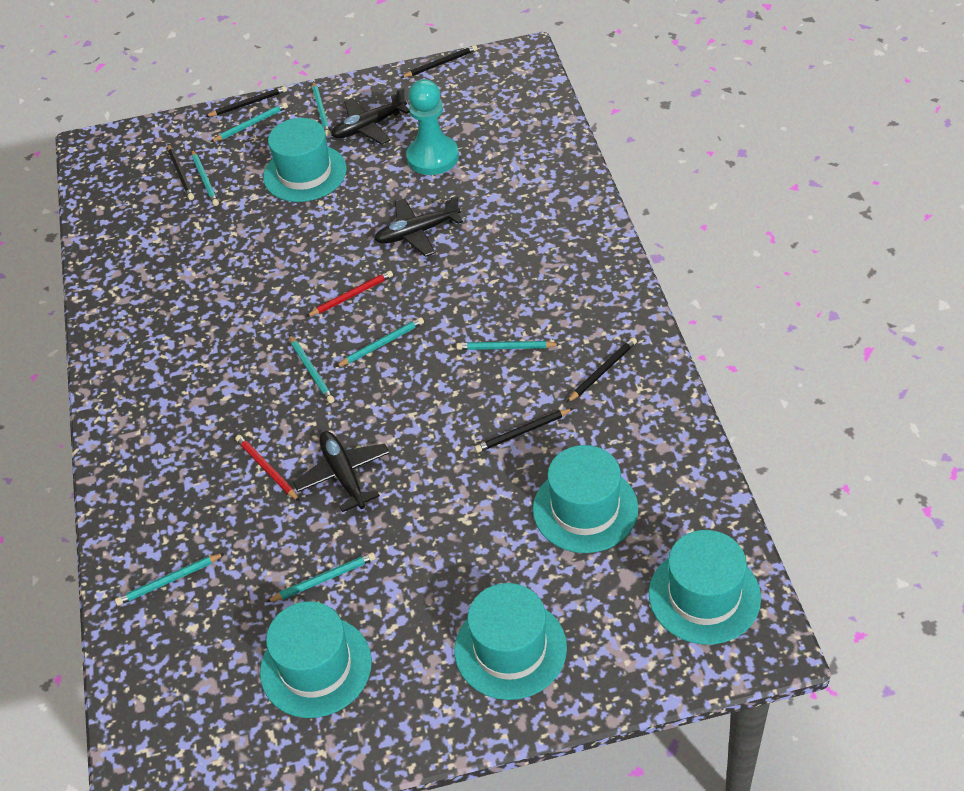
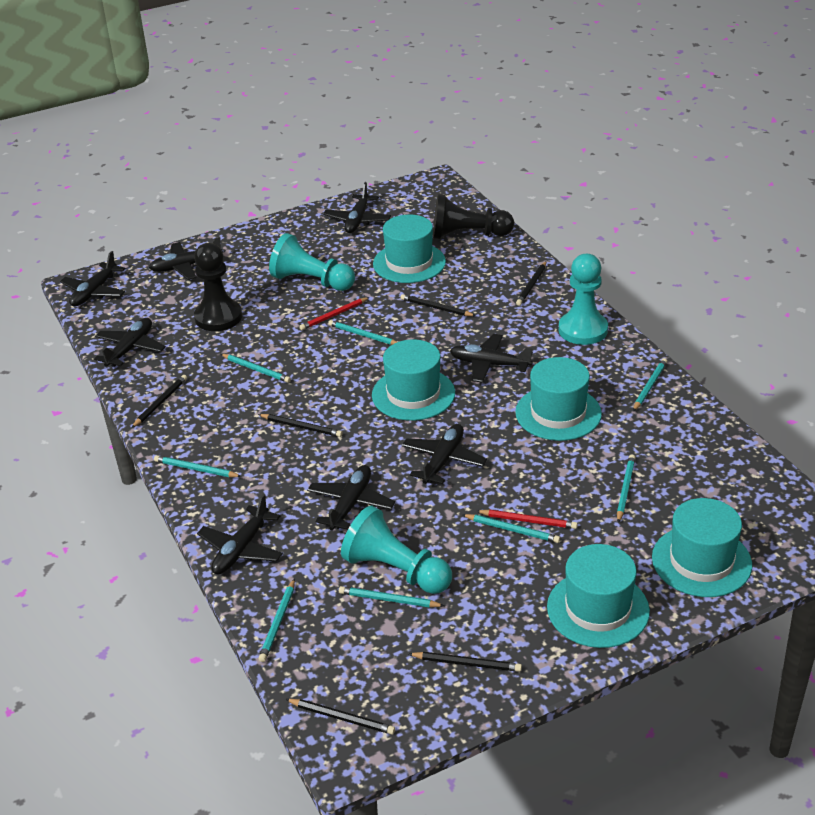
black pawn: 0 -> 2
black pencil: 5 -> 6
black plane: 3 -> 8
turquoise pawn: 1 -> 3

